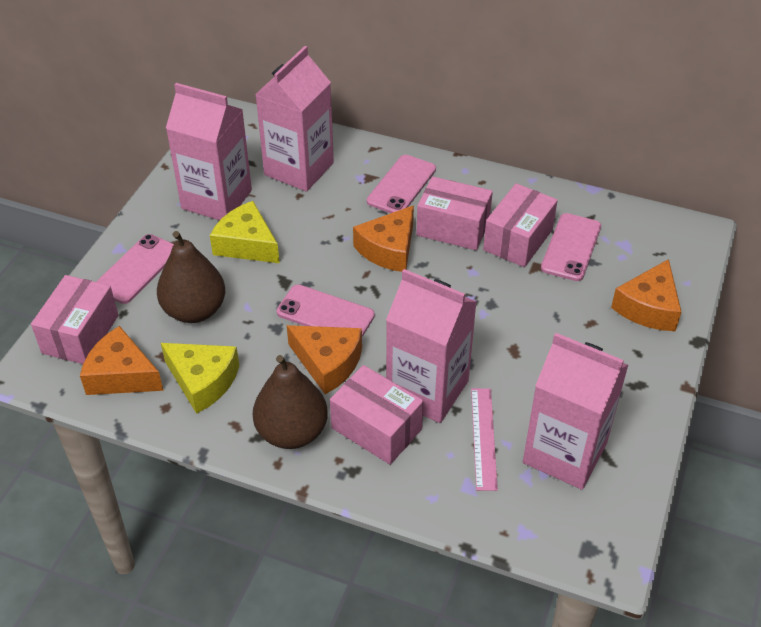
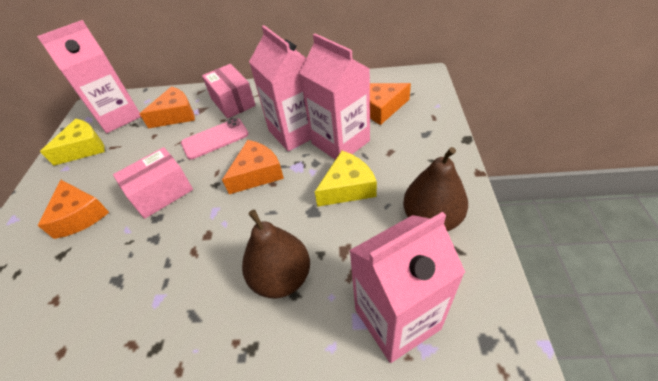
pink box: 4 -> 2
pink phone: 4 -> 1
pink ruler: 1 -> 0

